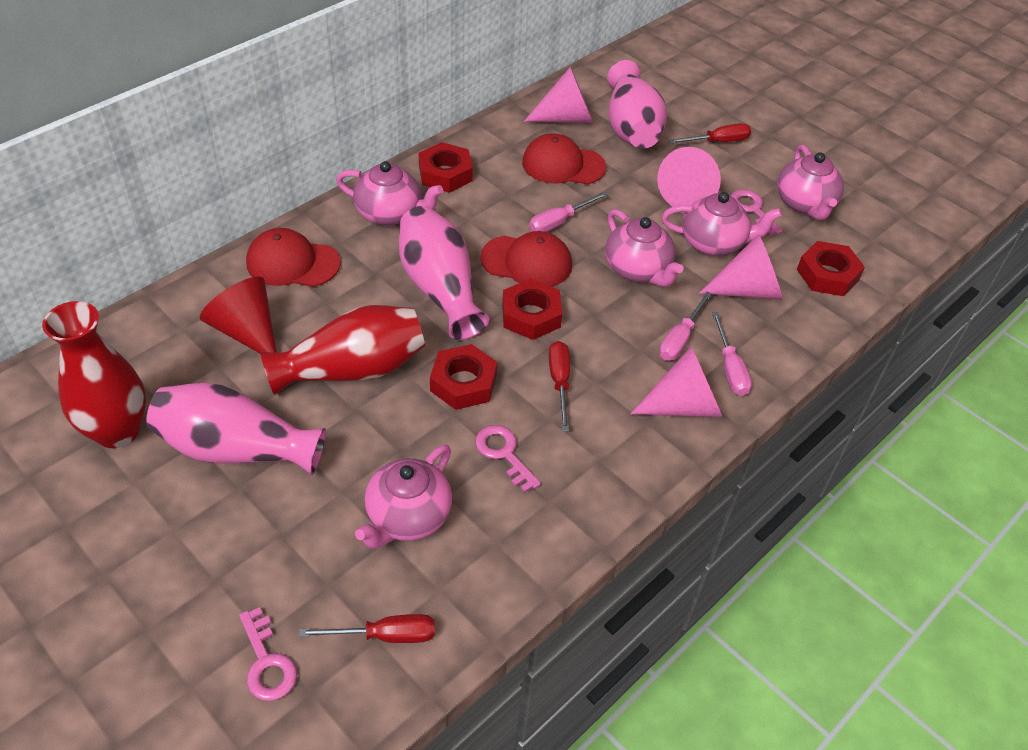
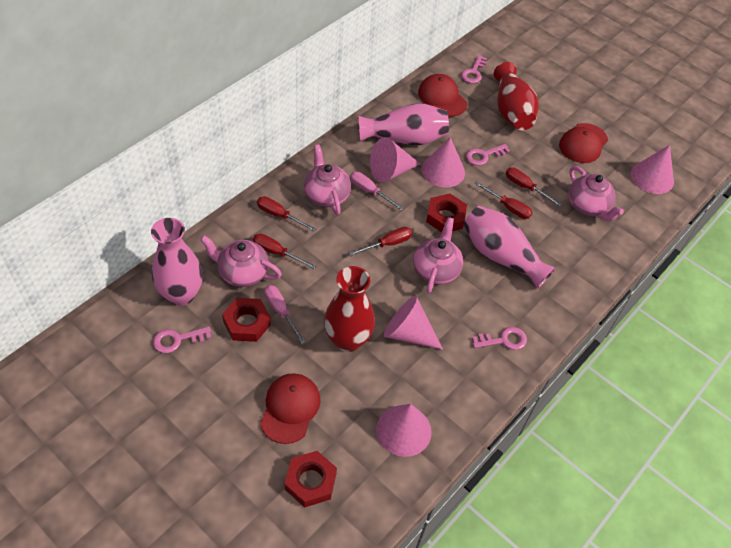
pink cone: 4 -> 5
pink key: 3 -> 4
pink screwdriver: 3 -> 2
pink teapot: 5 -> 4
red cone: 1 -> 0
red nut: 4 -> 3
red screwdriver: 3 -> 5

